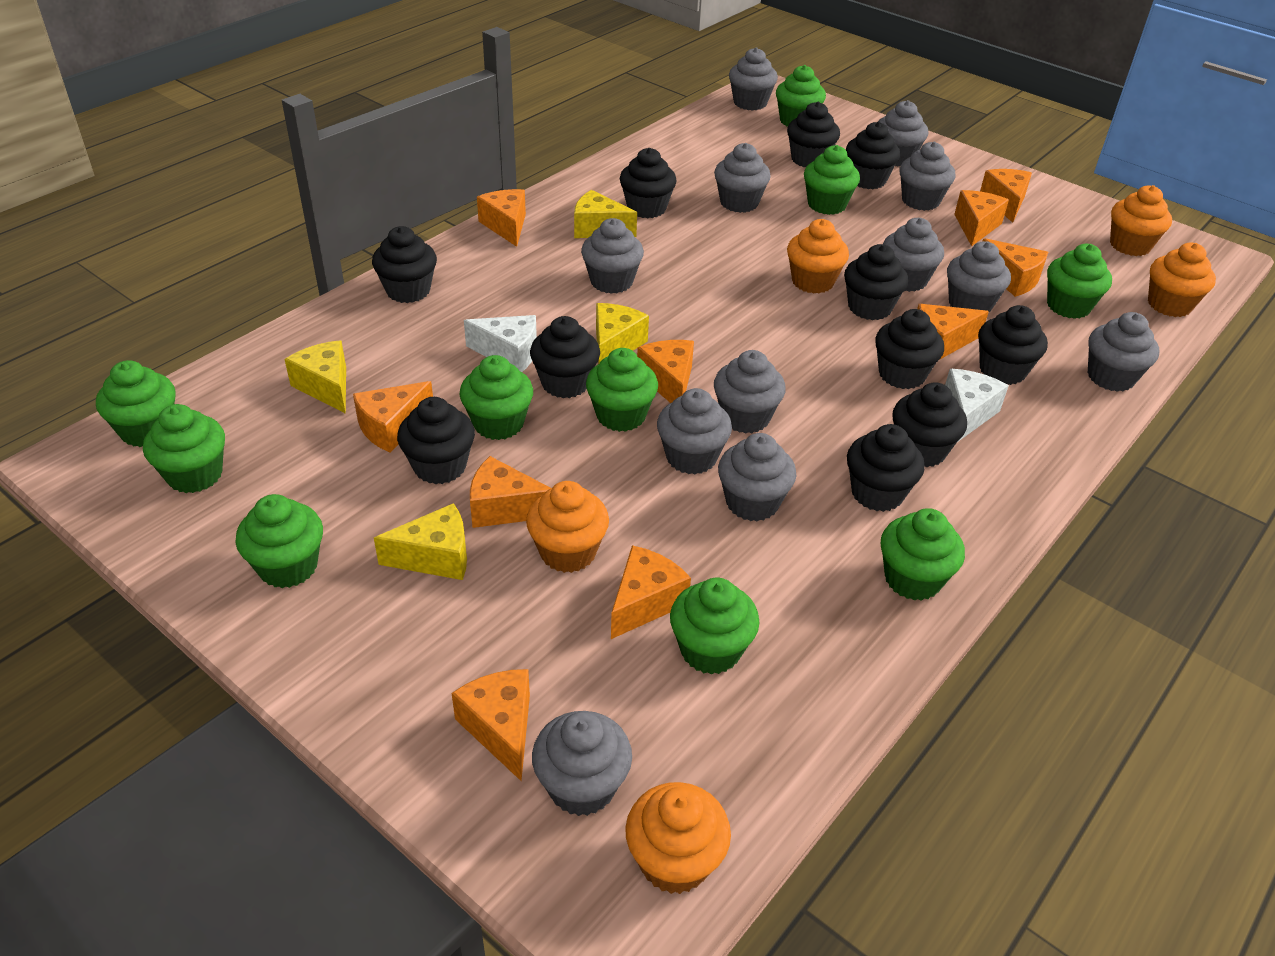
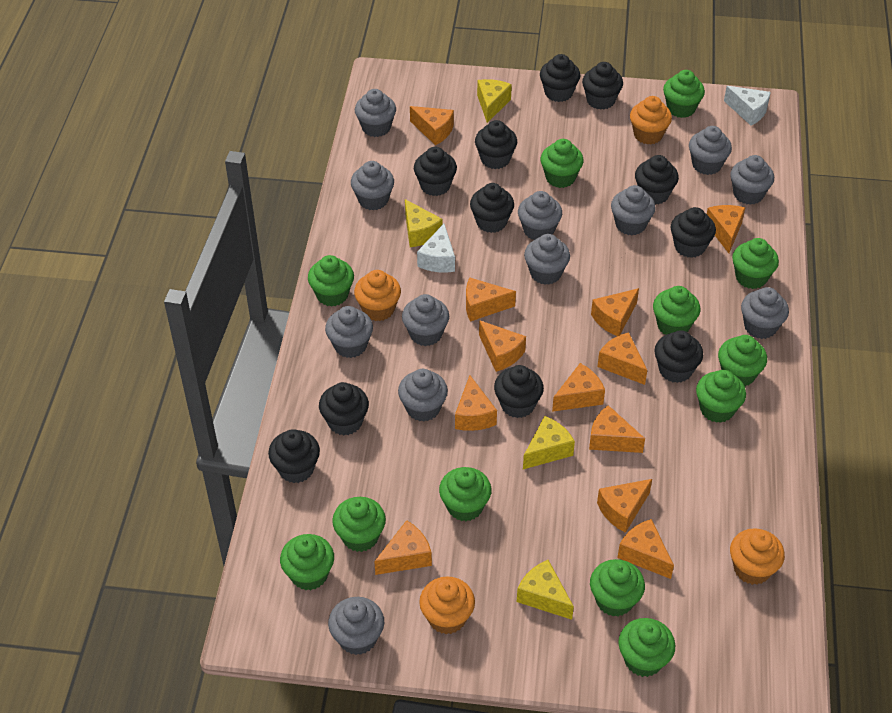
green cupcake: 10 -> 12
orange cheese: 10 -> 12
orange cupcake: 5 -> 4

